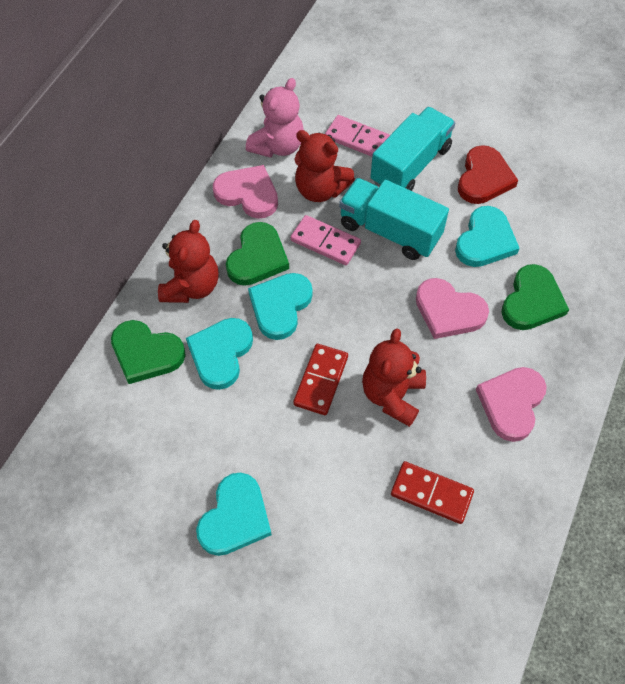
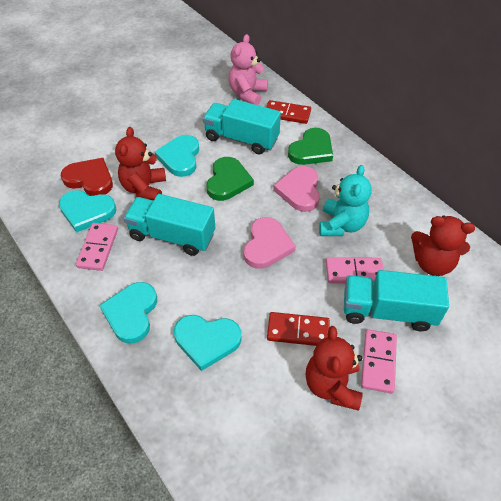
green heart: 3 -> 2
pink domino: 2 -> 3
pink heart: 3 -> 2
turquoise teddy bear: 0 -> 1
turquoise truck: 2 -> 3

